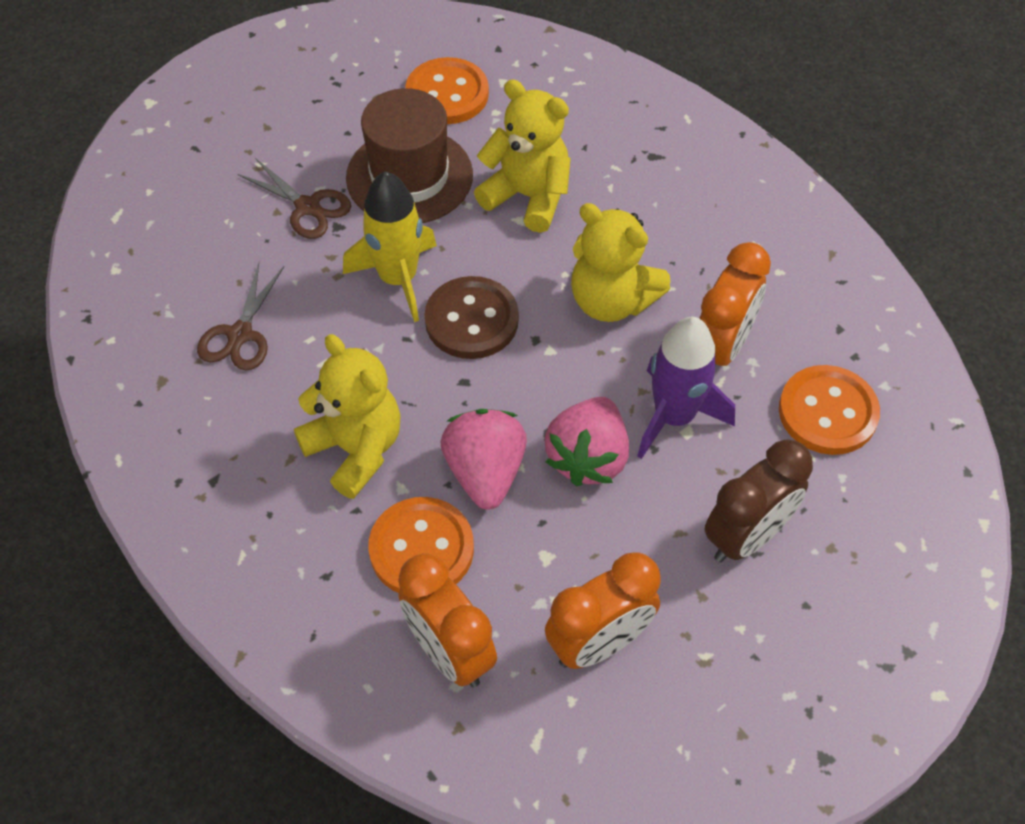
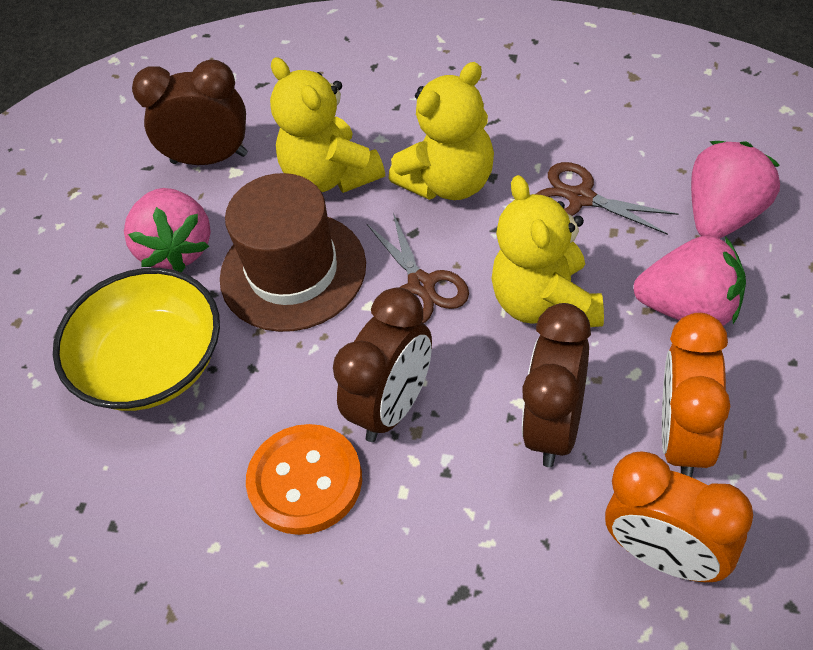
brown button: 1 -> 0
brown clock: 1 -> 3
orange button: 3 -> 1
orange clock: 3 -> 2
pink strawberry: 2 -> 3
purple rocket: 1 -> 0
yellow bowl: 0 -> 1
yellow rocket: 1 -> 0

